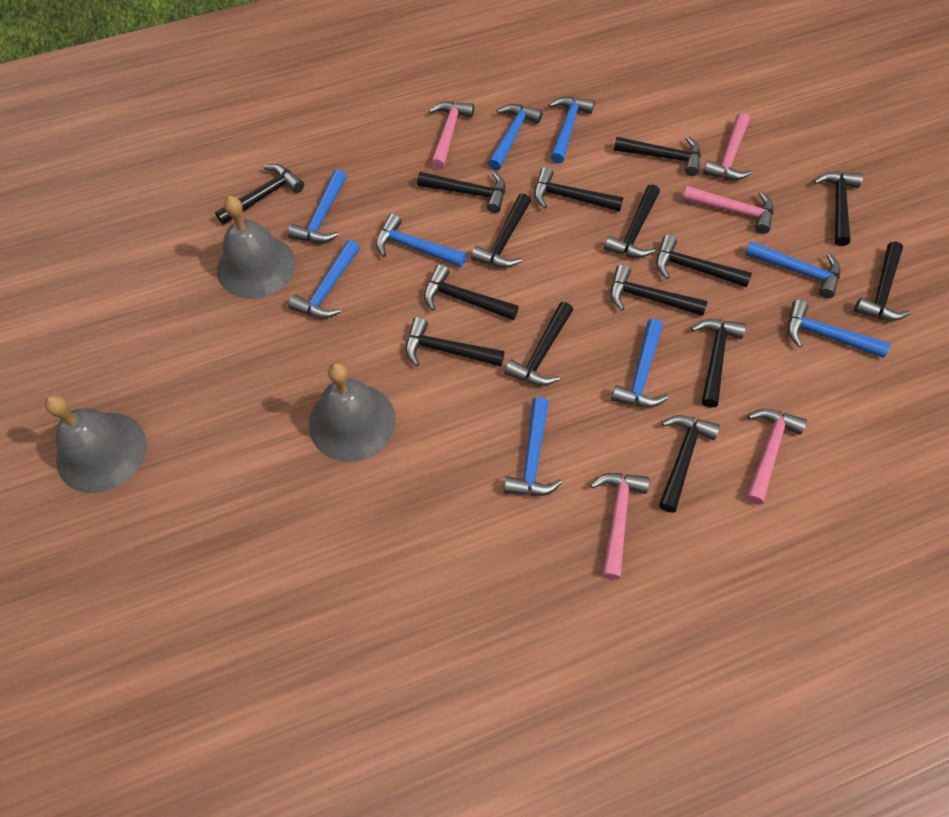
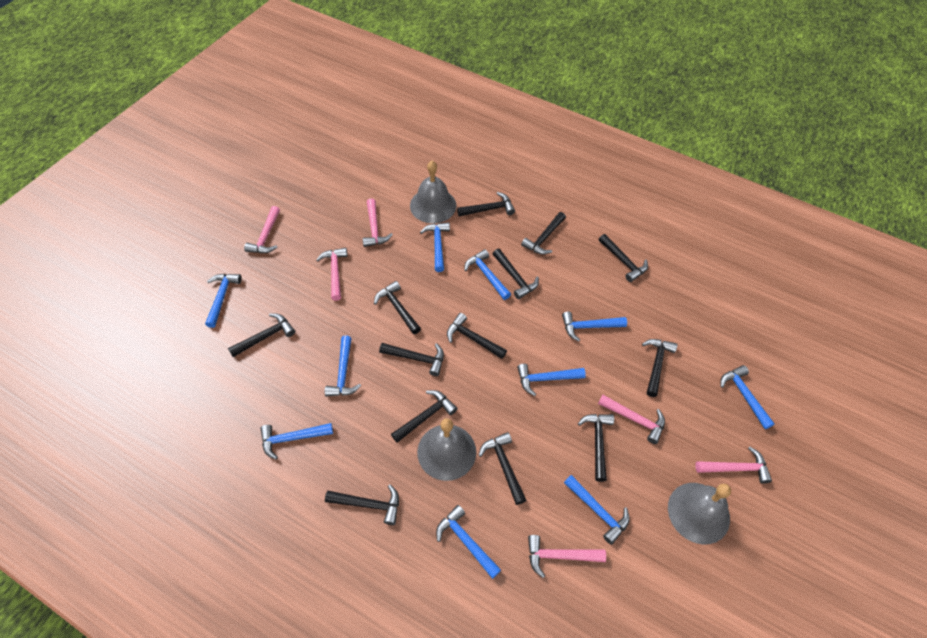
black hammer: 15 -> 13
blue hammer: 9 -> 10
pink hammer: 5 -> 6

